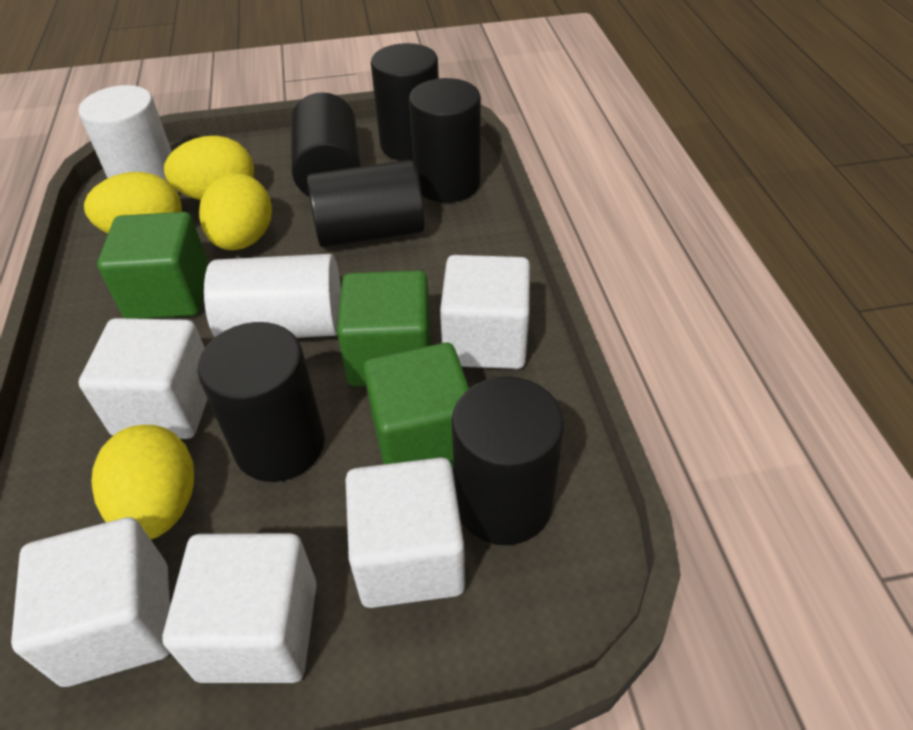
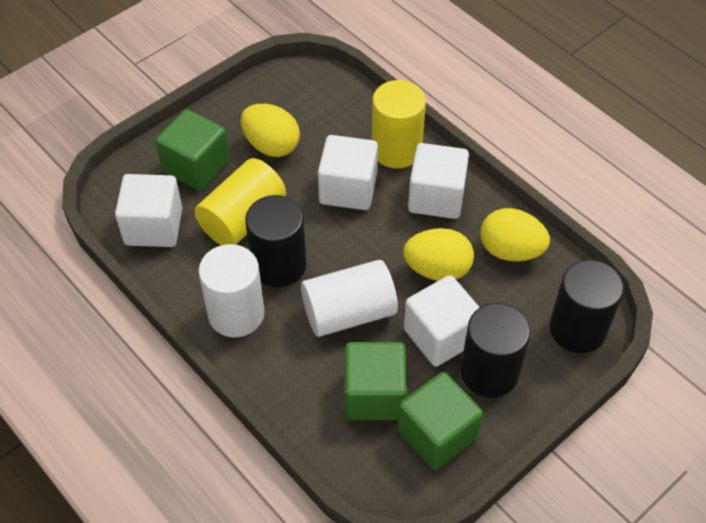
black cylinder: 6 -> 3
white cube: 5 -> 4
yellow cylinder: 0 -> 2
yellow egg: 4 -> 3

